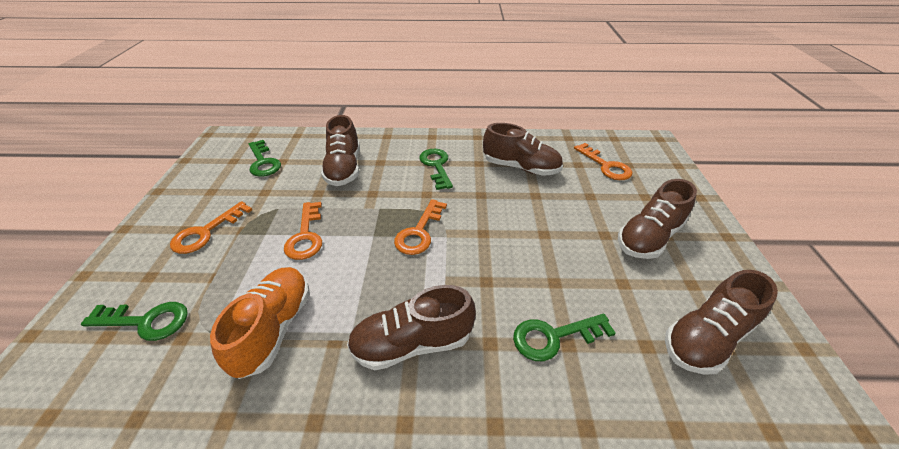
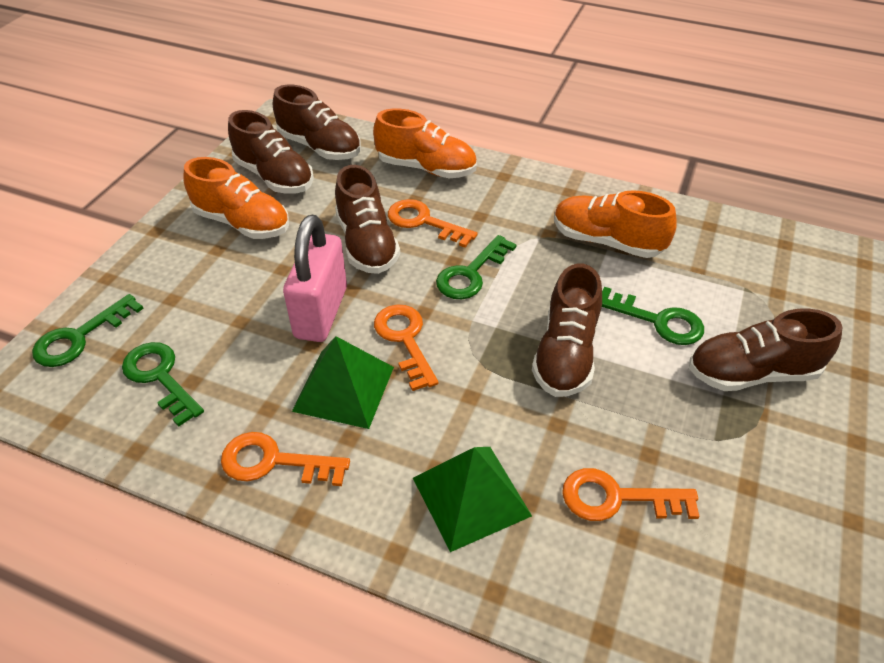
green pyramid: 0 -> 2
orange shoe: 1 -> 3
pink padlock: 0 -> 1

